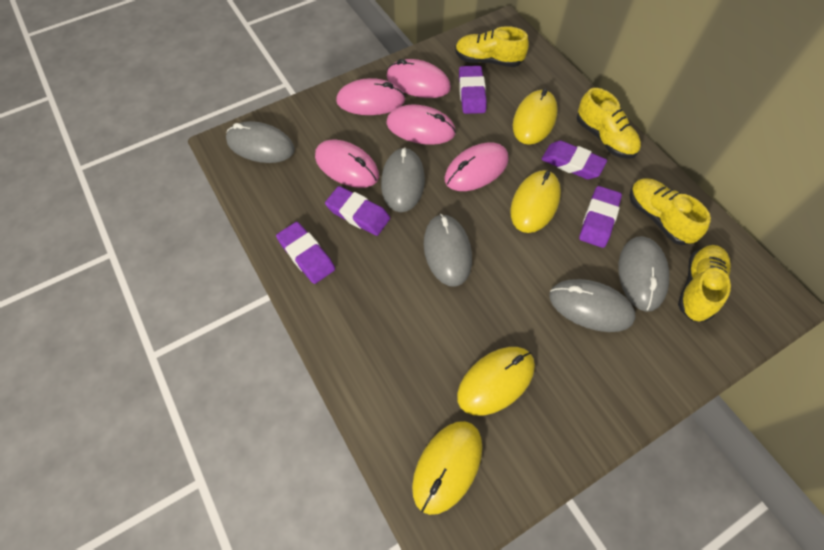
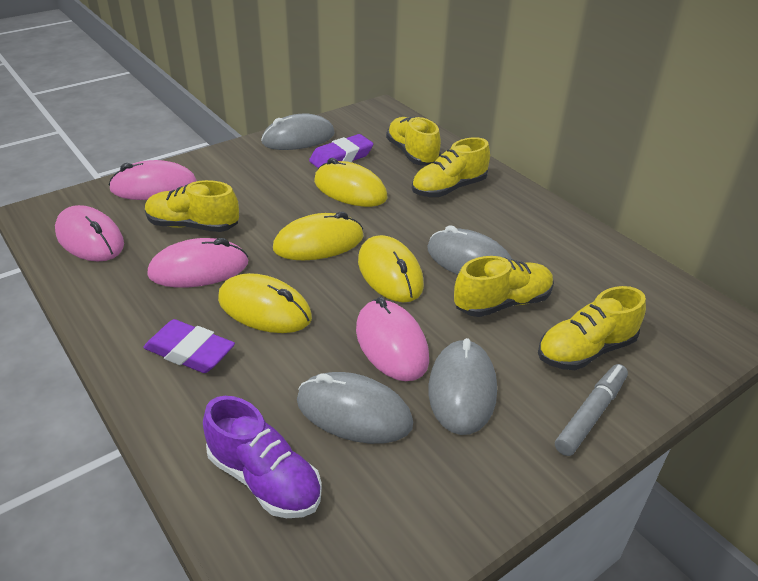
grey marker: 0 -> 1
grey mouse: 5 -> 4
pink mouse: 5 -> 4
purple eraser: 5 -> 2
purple shoe: 0 -> 1
yellow shoe: 4 -> 5

